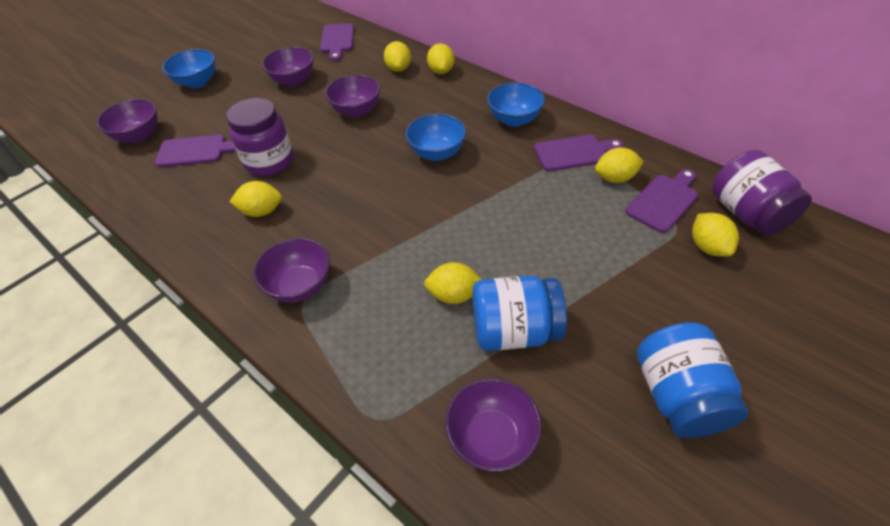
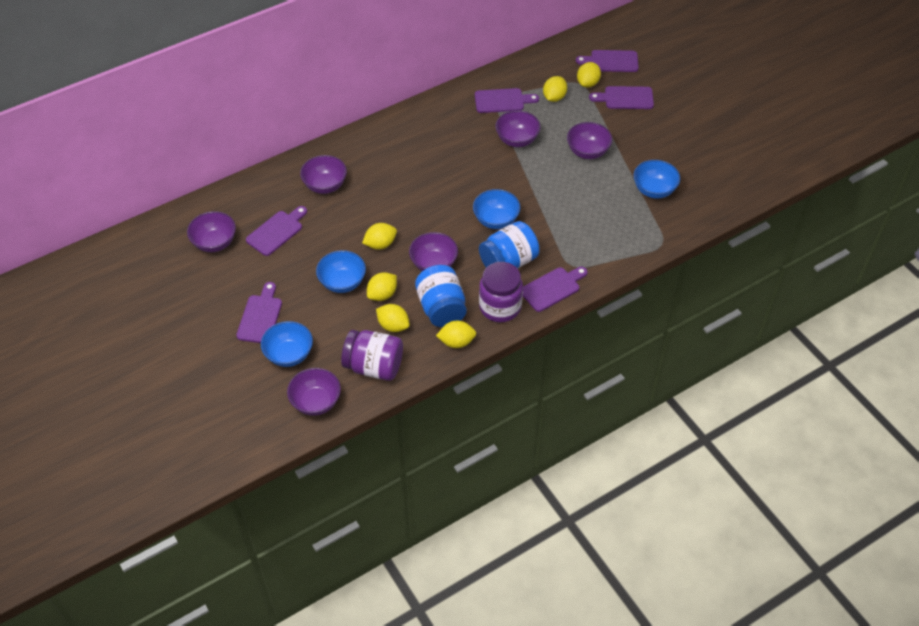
blue bowl: 3 -> 4
purple bowl: 5 -> 6
purple cutting board: 4 -> 6

